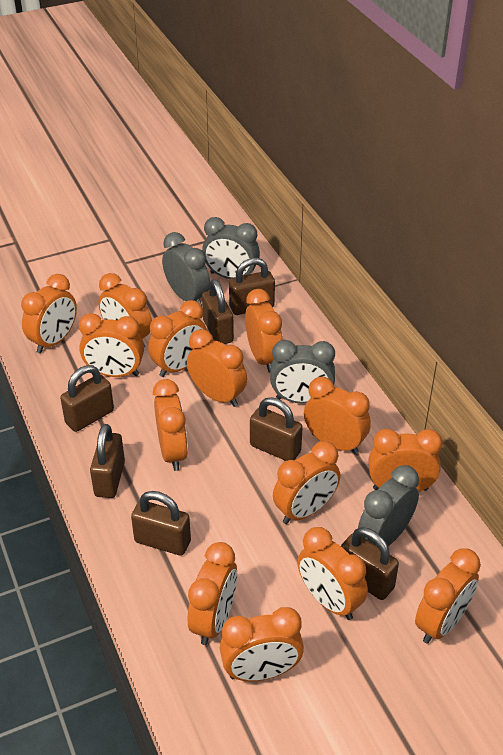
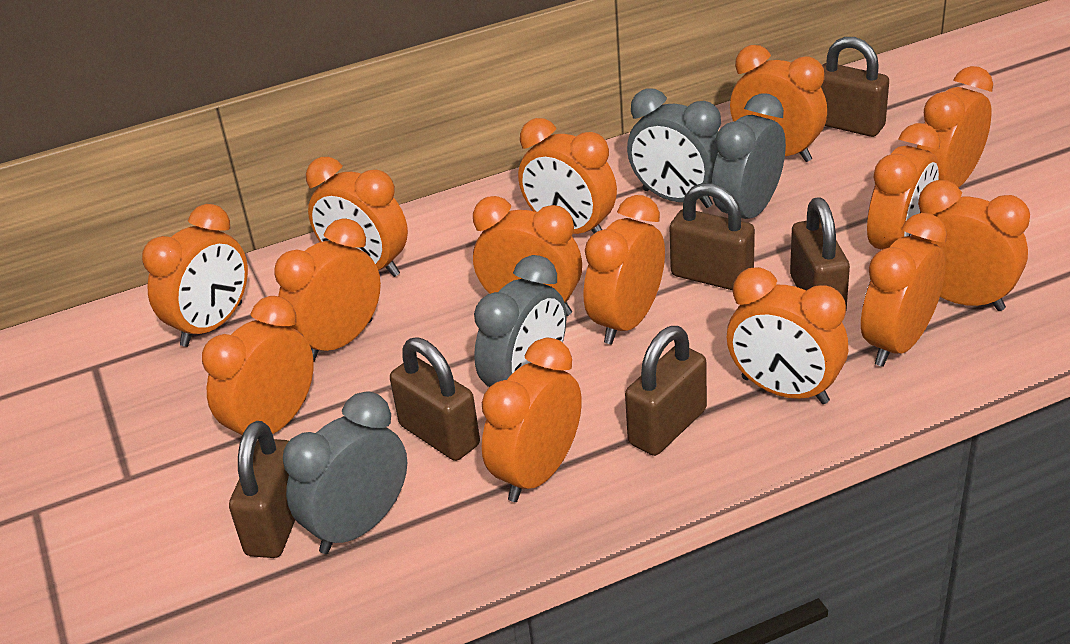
brown padlock: 7 -> 6

